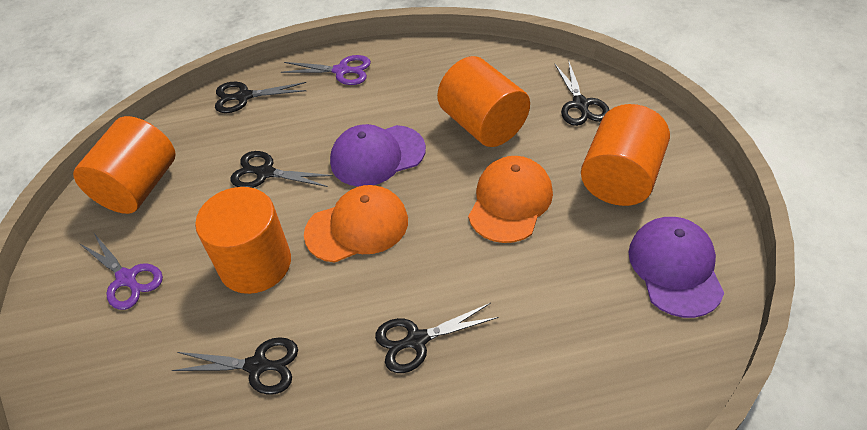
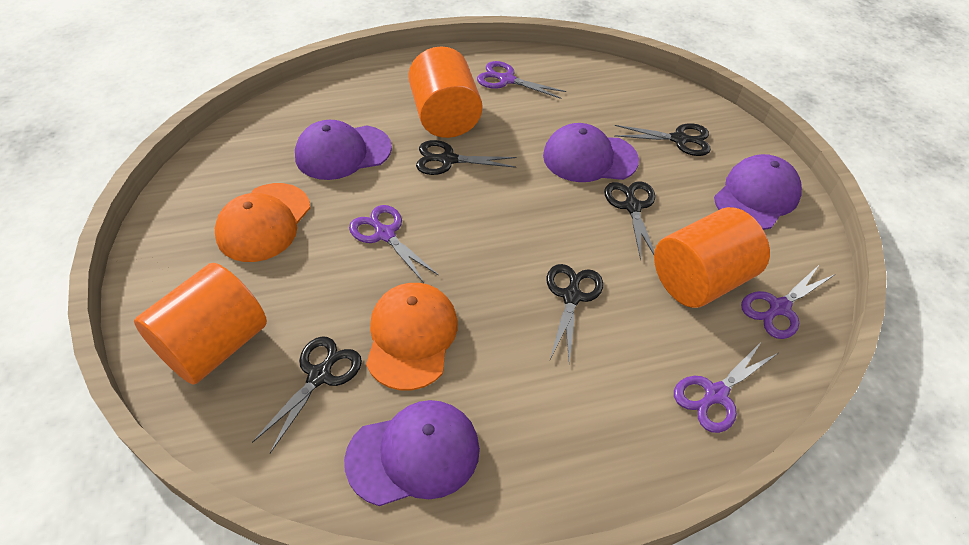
orange cylinder: 4 -> 3
purple cap: 2 -> 4
purple scissors: 2 -> 4

